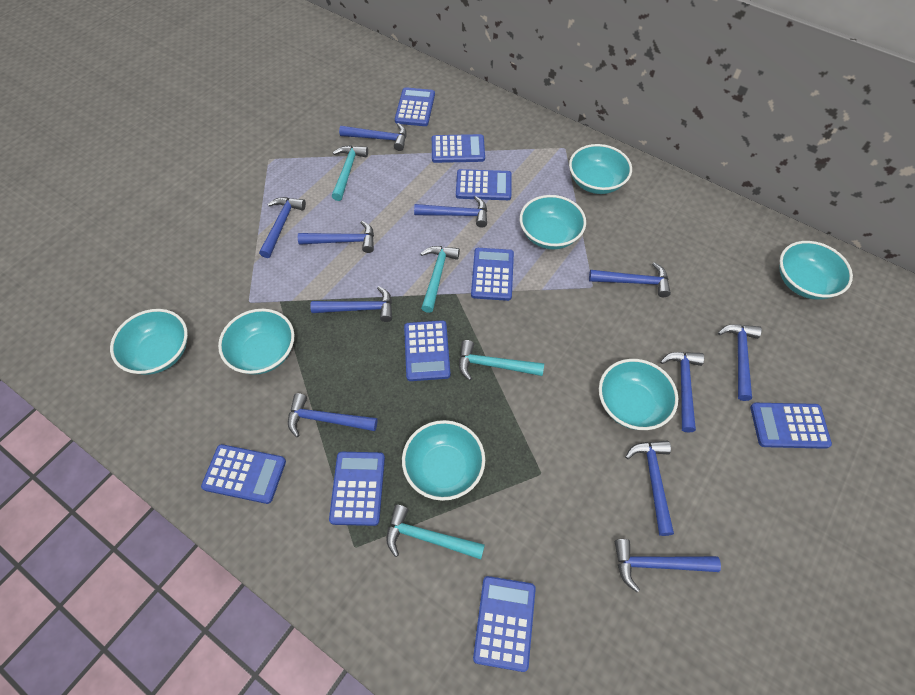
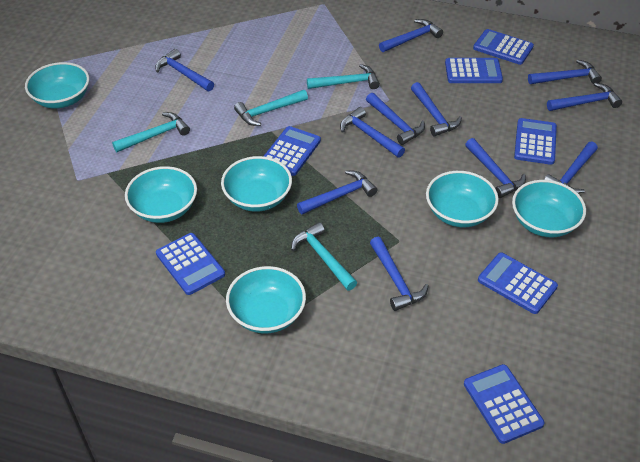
blue calculator: 9 -> 7
turquoise bowl: 7 -> 6

